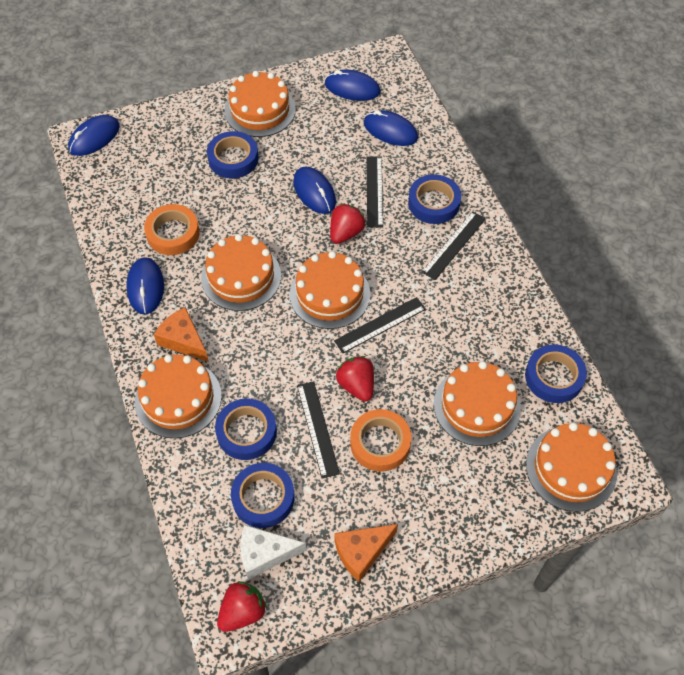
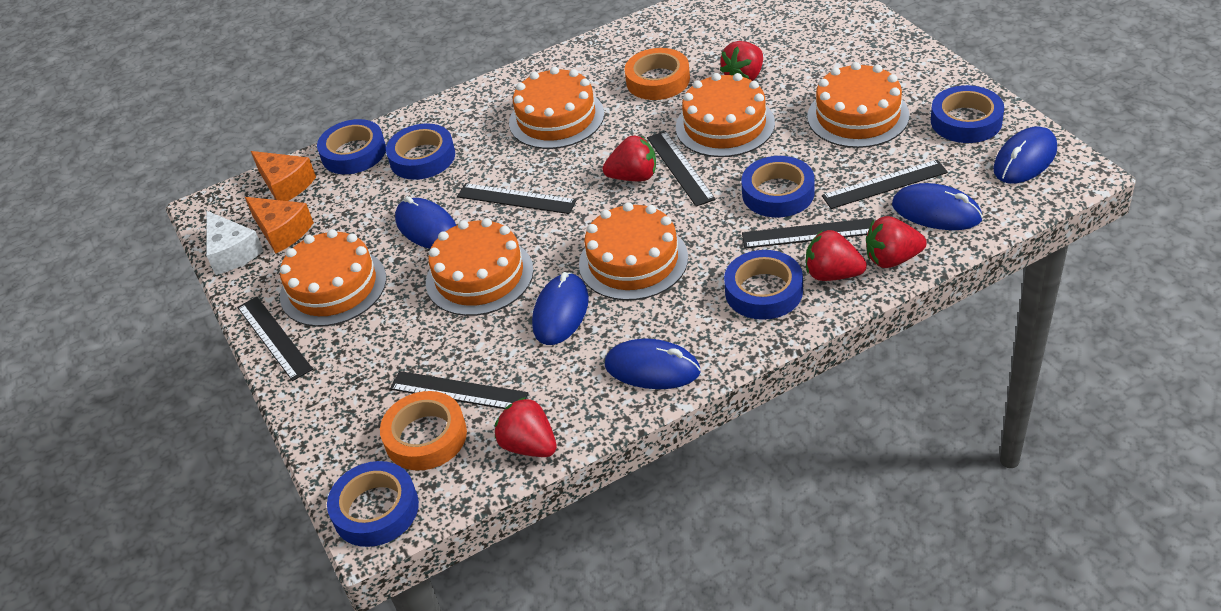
black ruler: 4 -> 6
blue tape: 5 -> 6
red strawberry: 3 -> 5

